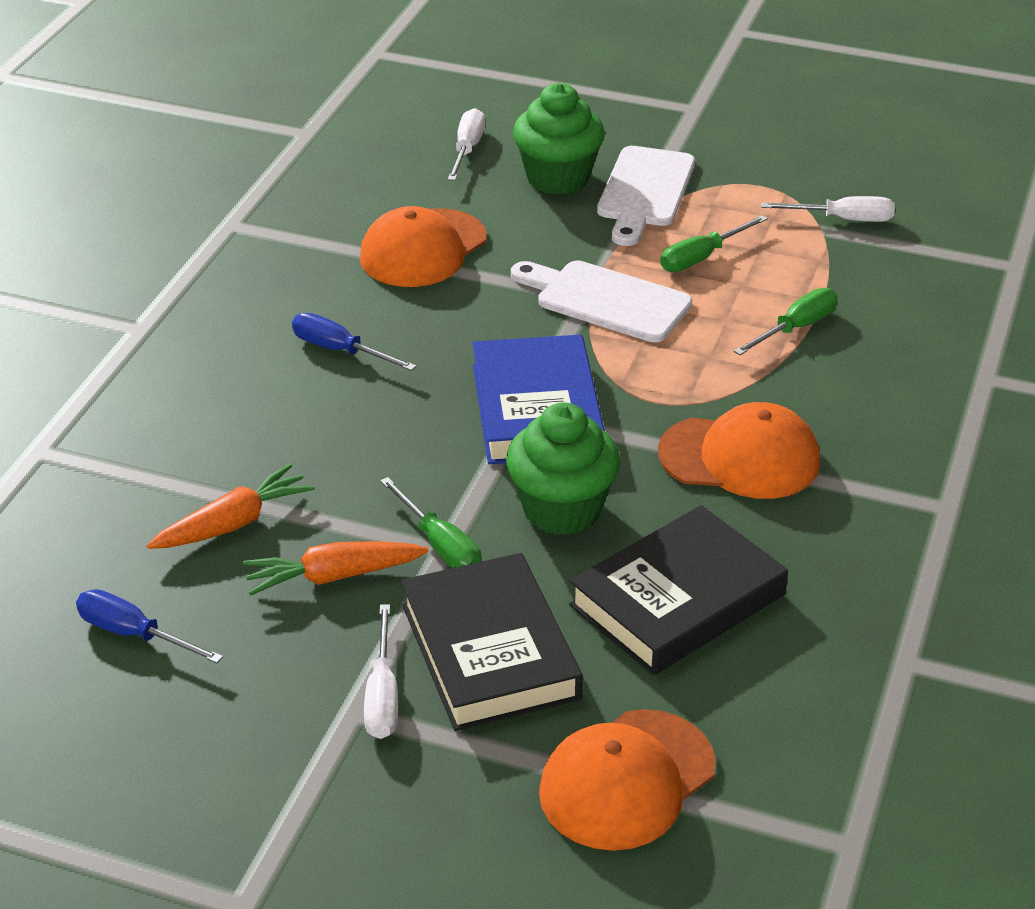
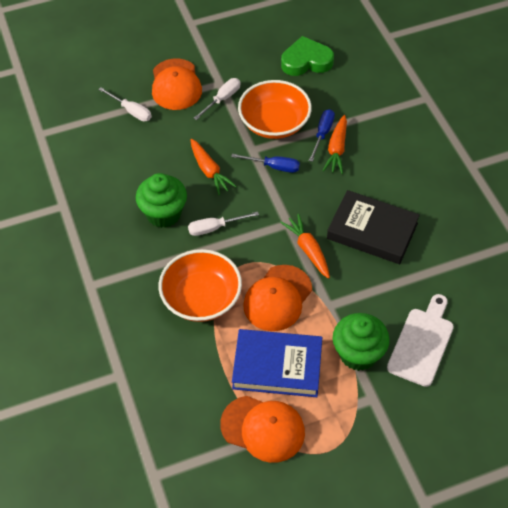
black book: 2 -> 1
green heart: 0 -> 1
green screwdriver: 3 -> 0
orange bowl: 0 -> 2
orange carrot: 2 -> 3
white cutting board: 2 -> 1

